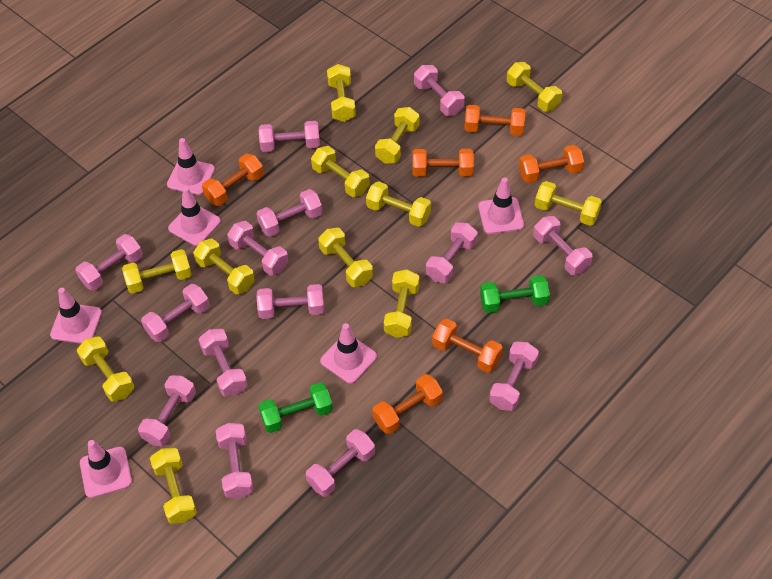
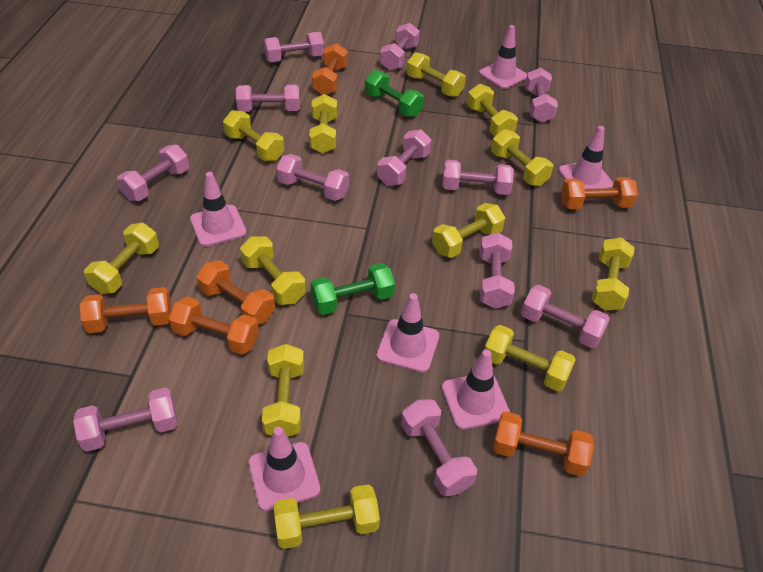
pink dumbbell: 14 -> 12

